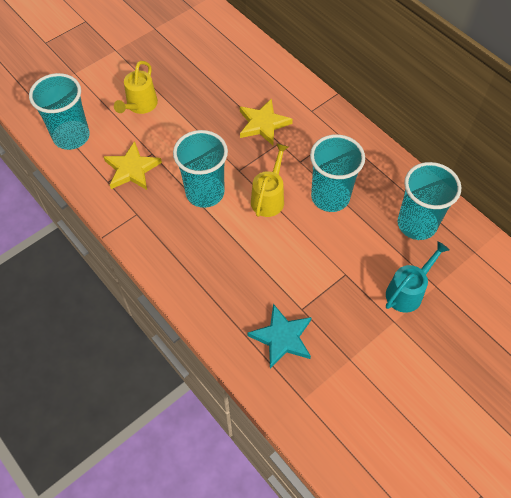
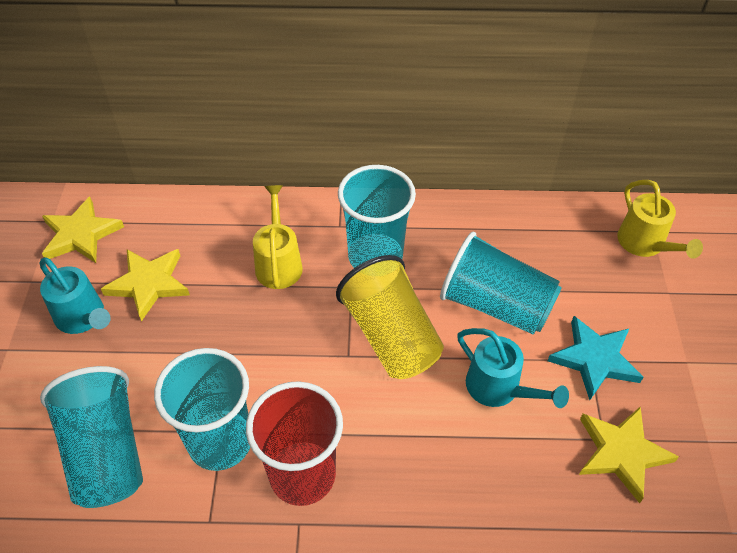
red cup: 0 -> 1
turquoise watering can: 1 -> 2
yellow cup: 0 -> 1
yellow star: 2 -> 3

